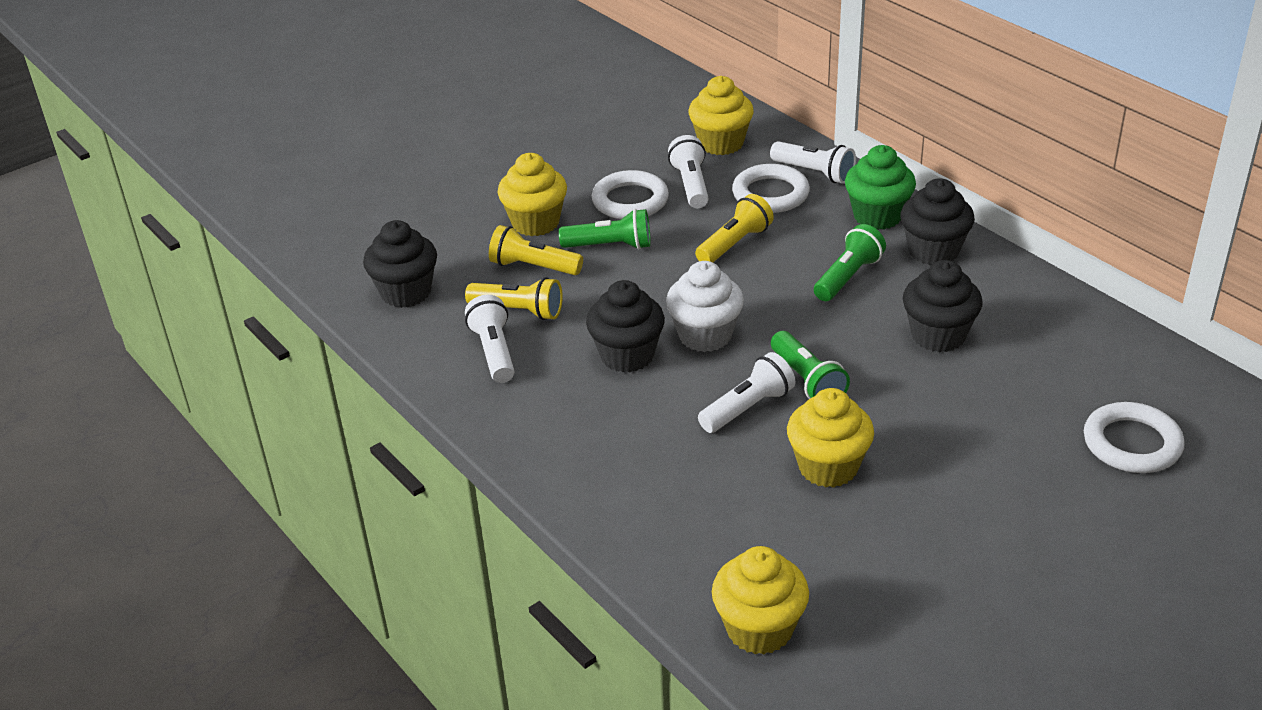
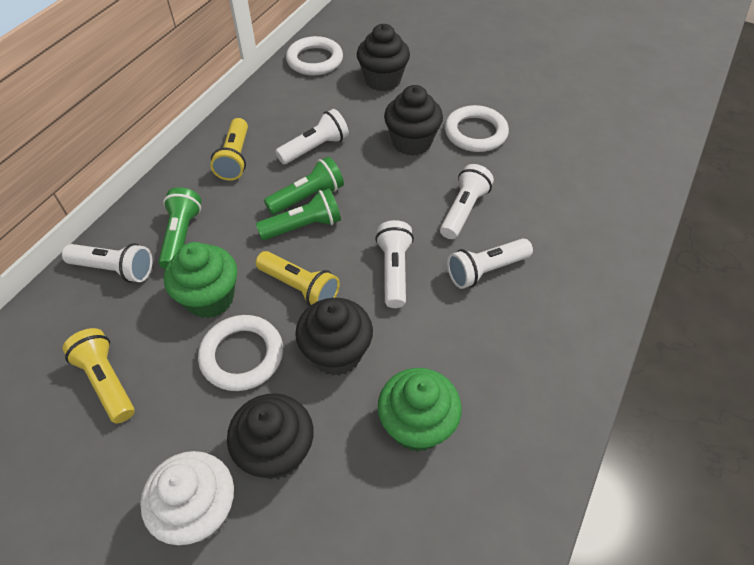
green cupcake: 1 -> 2
white flashlight: 4 -> 5
yellow cupcake: 4 -> 0

